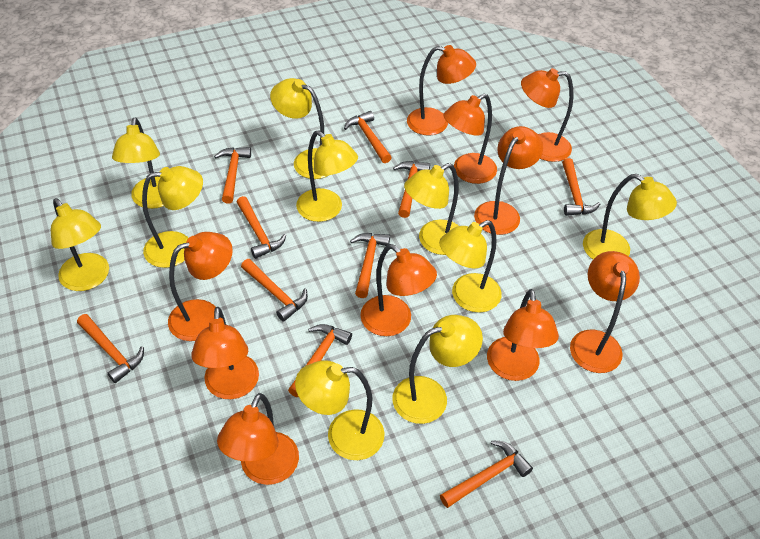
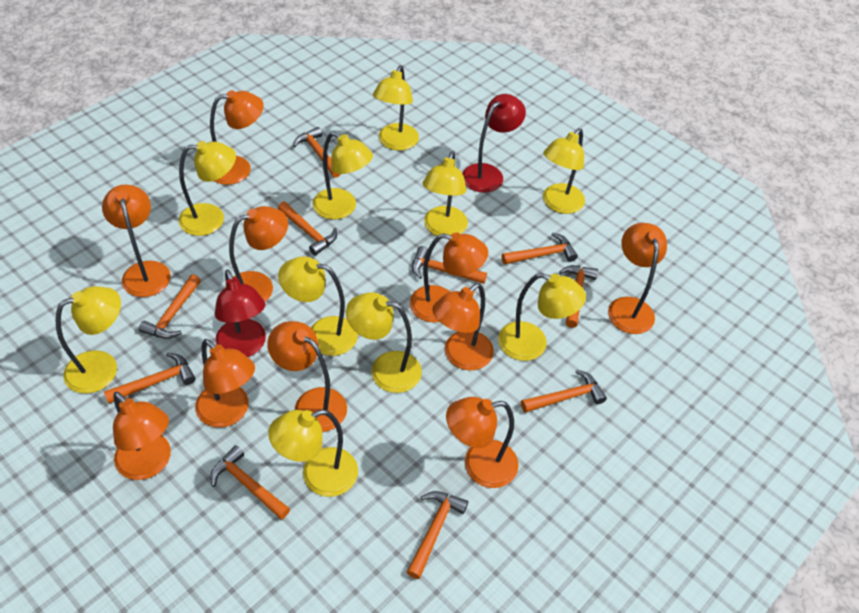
red lamp: 0 -> 2

